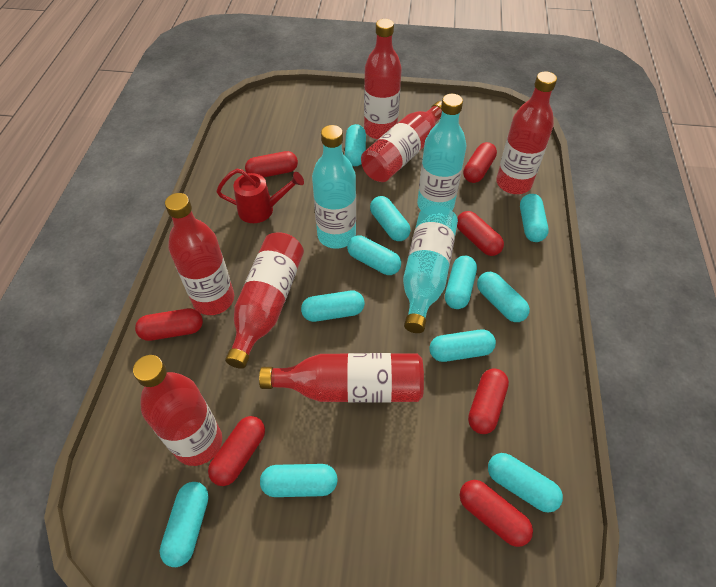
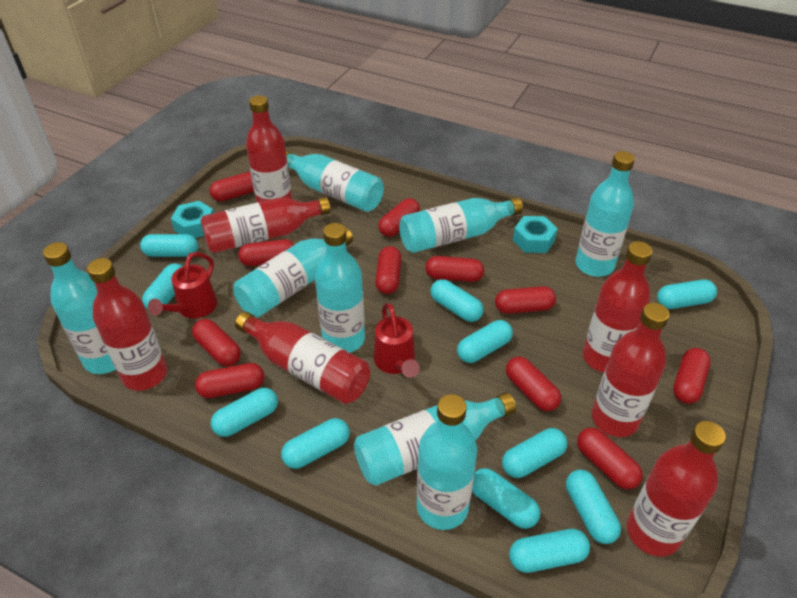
red capsule: 7 -> 11
red watering can: 1 -> 2
turquoise bottle: 3 -> 8
turquoise nut: 0 -> 2

